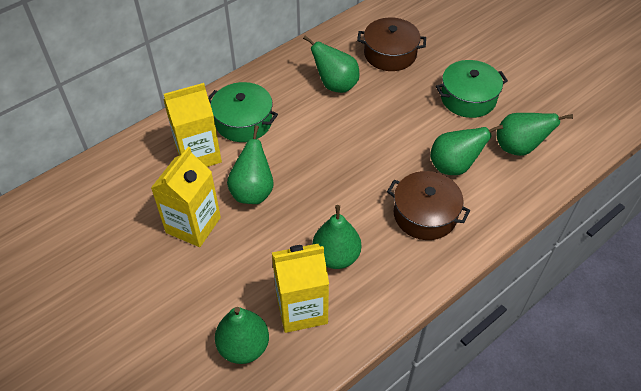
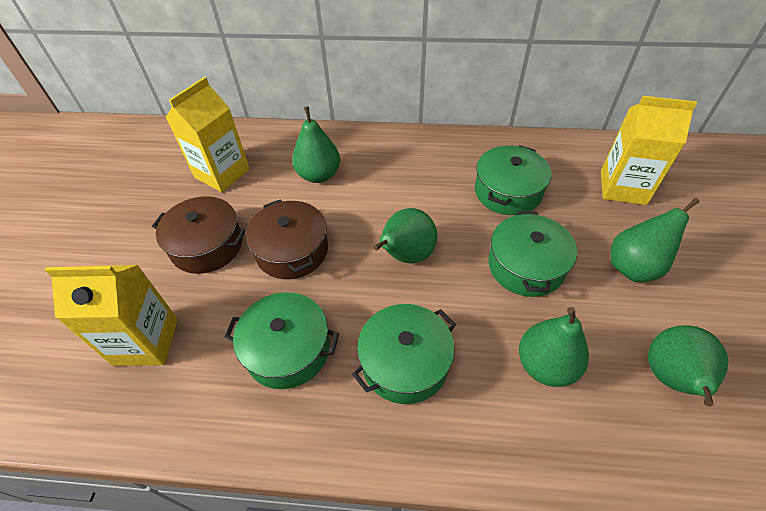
green pear: 6 -> 5
green pot: 2 -> 4

